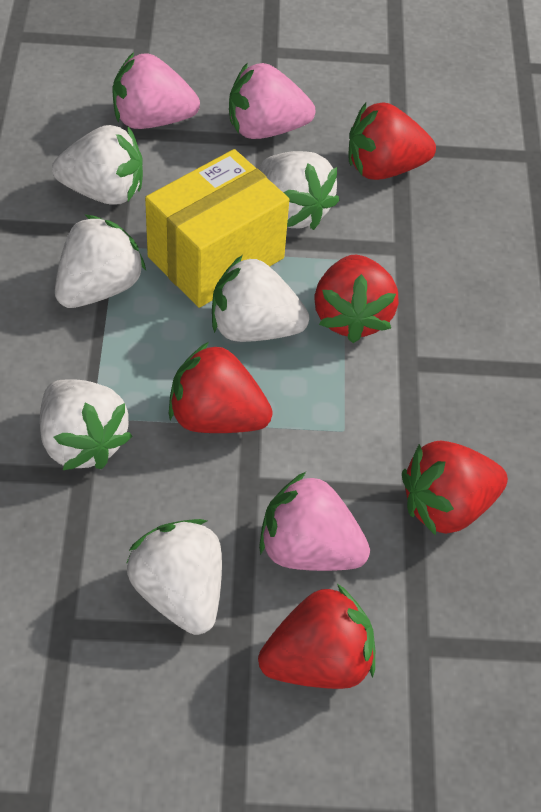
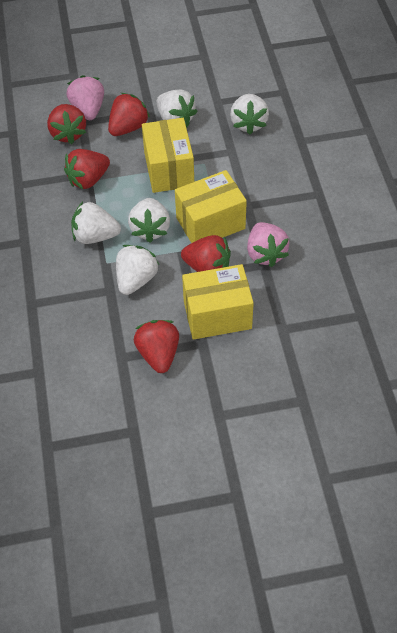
pink strawberry: 3 -> 2
white strawberry: 6 -> 5
yellow box: 1 -> 3

